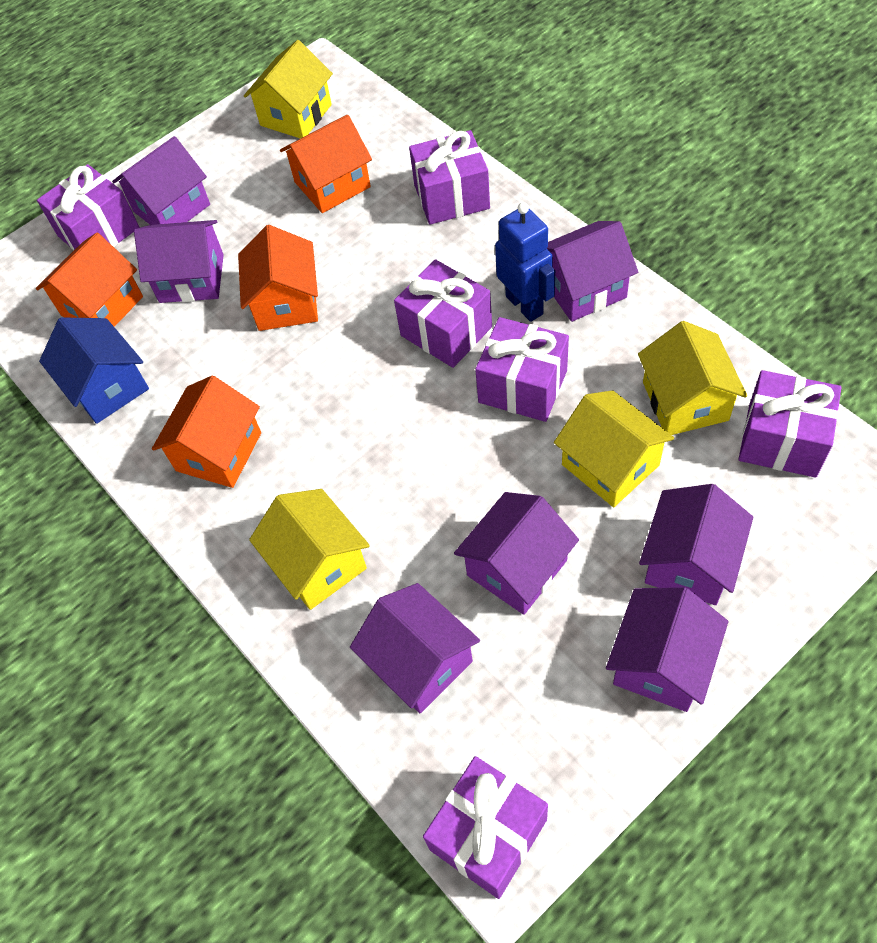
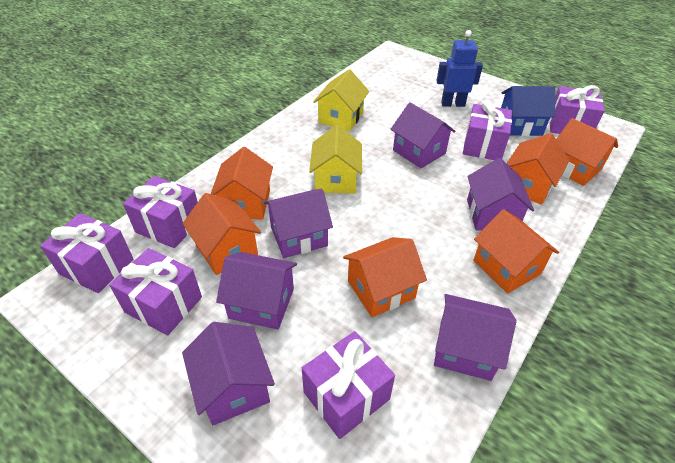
orange house: 4 -> 6
purple house: 7 -> 6
yellow house: 4 -> 2

